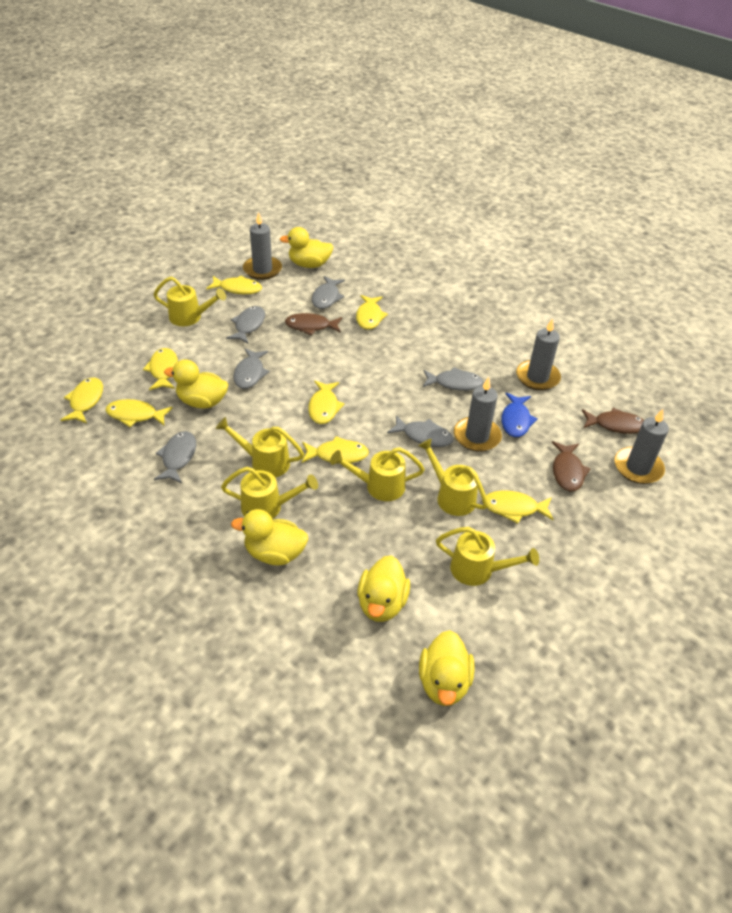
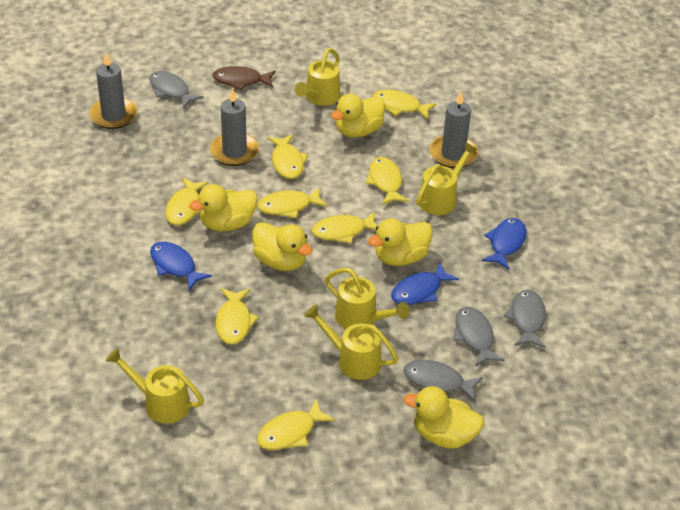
blue fish: 1 -> 3
brown fish: 3 -> 1
grey candle: 4 -> 3
grey fish: 6 -> 4
yellow watering can: 6 -> 5

